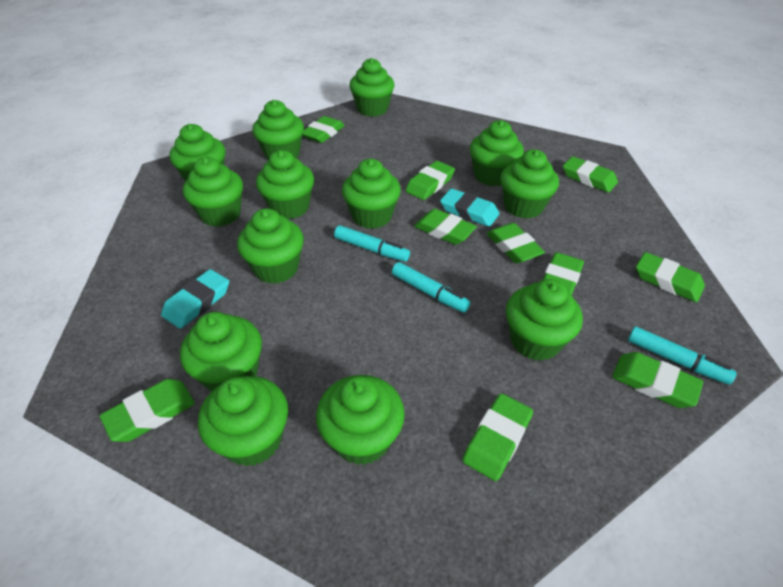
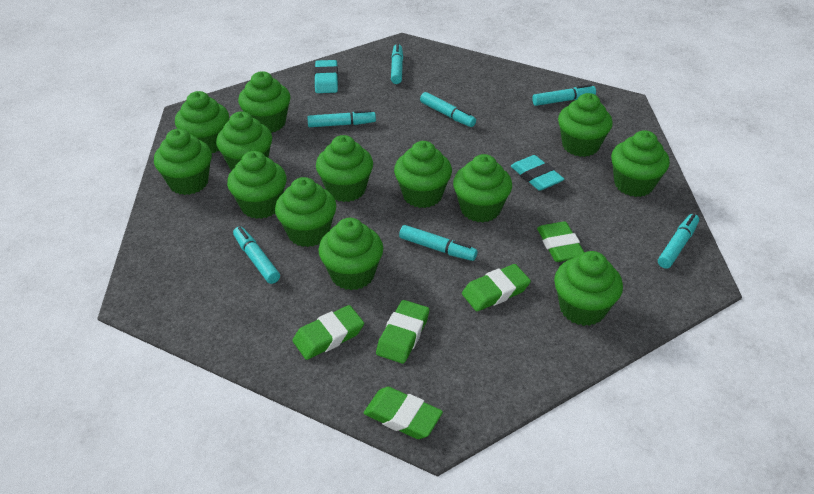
green eraser: 10 -> 5
turquoise marker: 3 -> 7

